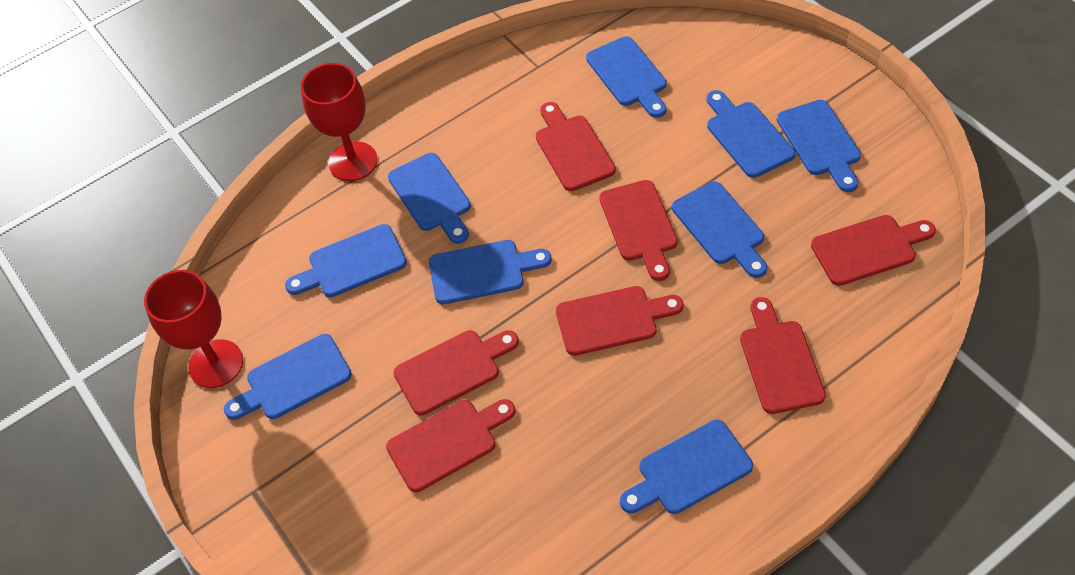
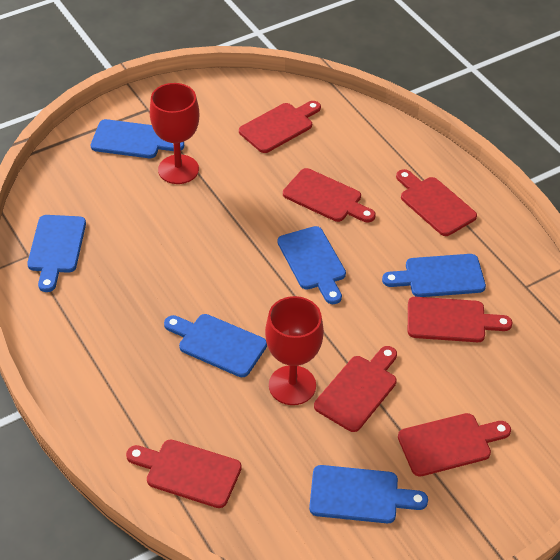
blue cutting board: 9 -> 6

